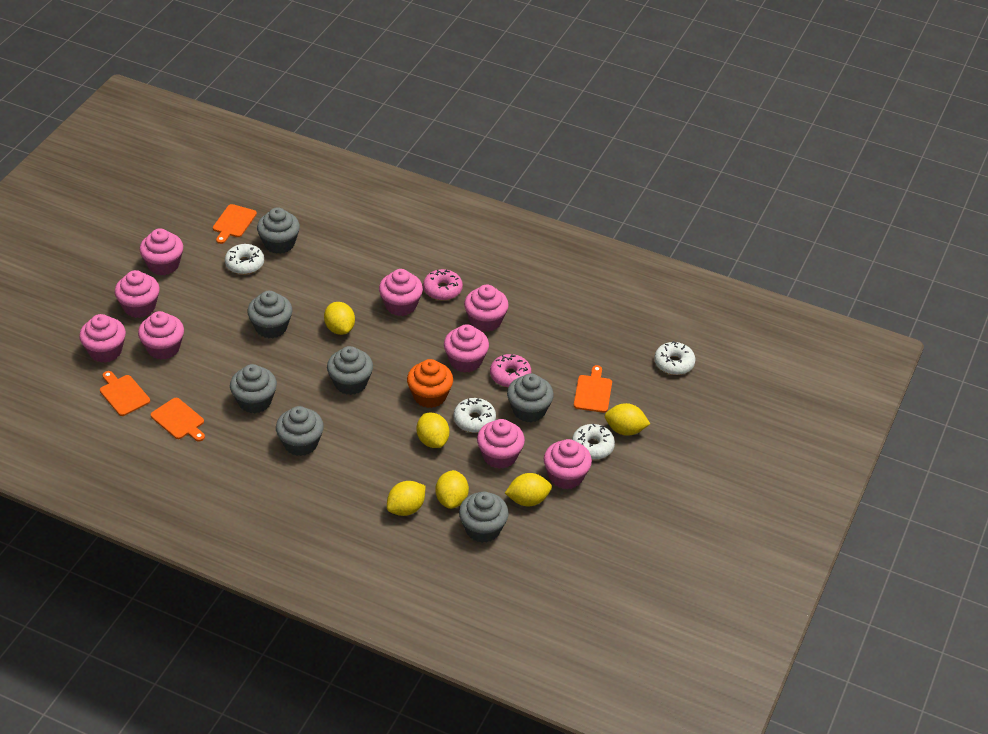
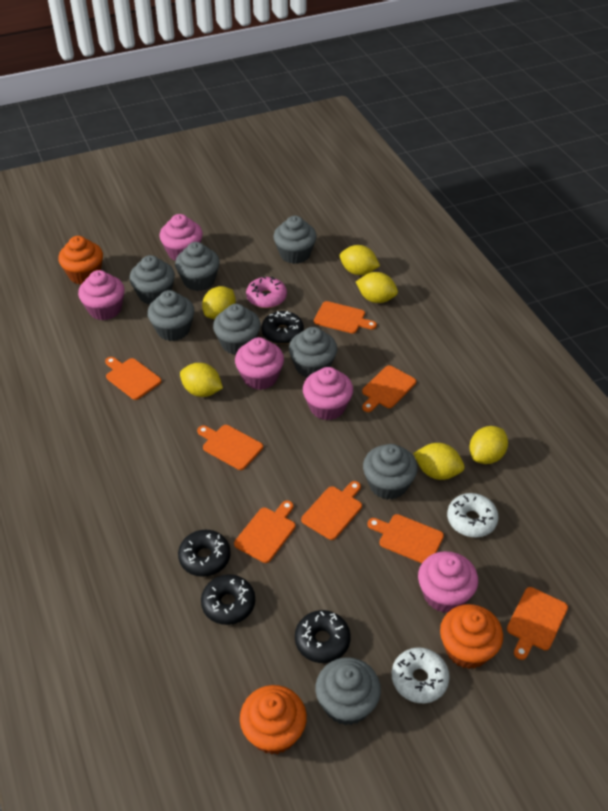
black donut: 0 -> 4
grey cupcake: 7 -> 8
orange cupcake: 1 -> 3
orange cutting board: 4 -> 8
pink cupcake: 9 -> 5
pink donut: 2 -> 1
white donut: 4 -> 2

